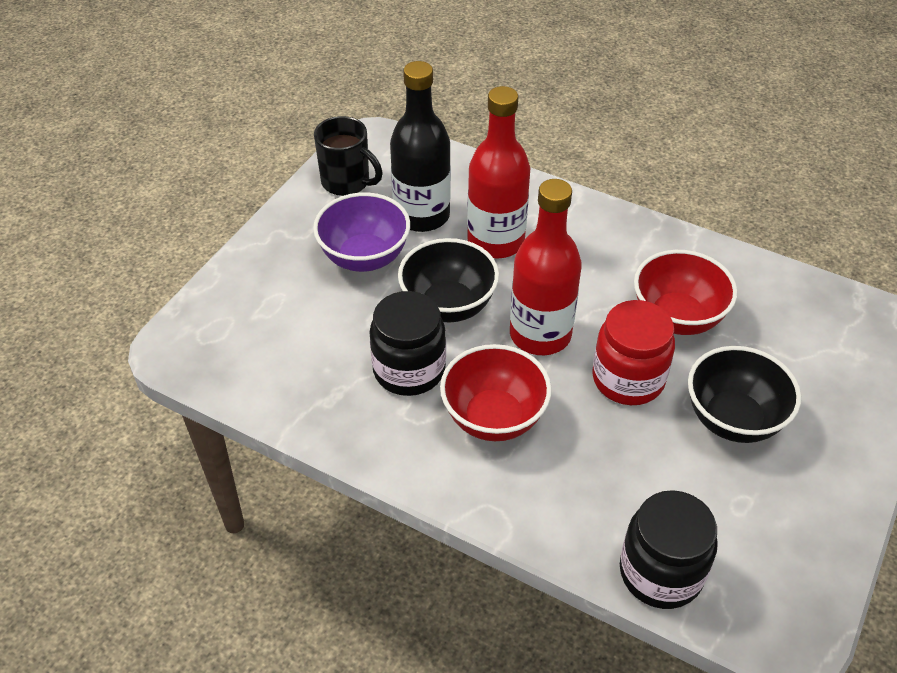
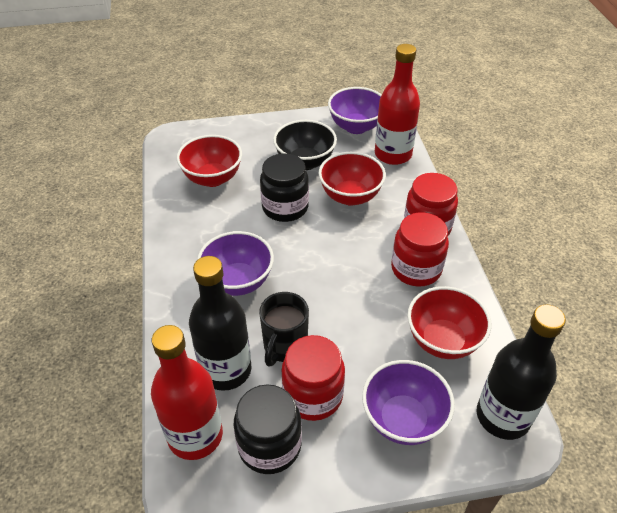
black bottle: 1 -> 2
black bowl: 2 -> 1
purple bowl: 1 -> 3
red bowl: 2 -> 3
red jar: 1 -> 3

